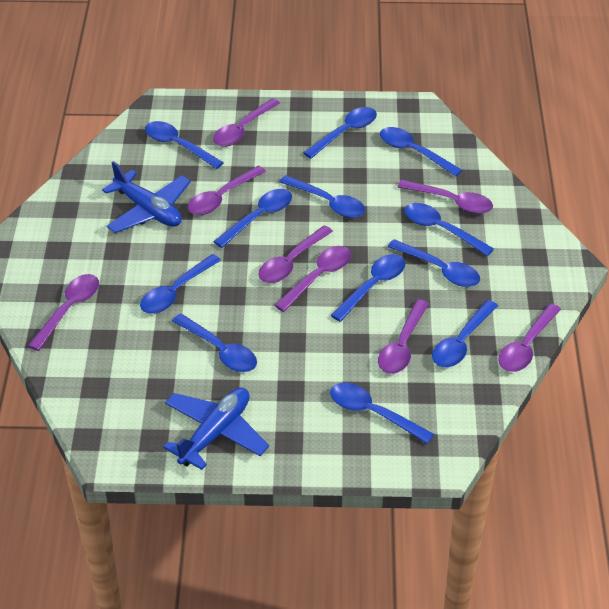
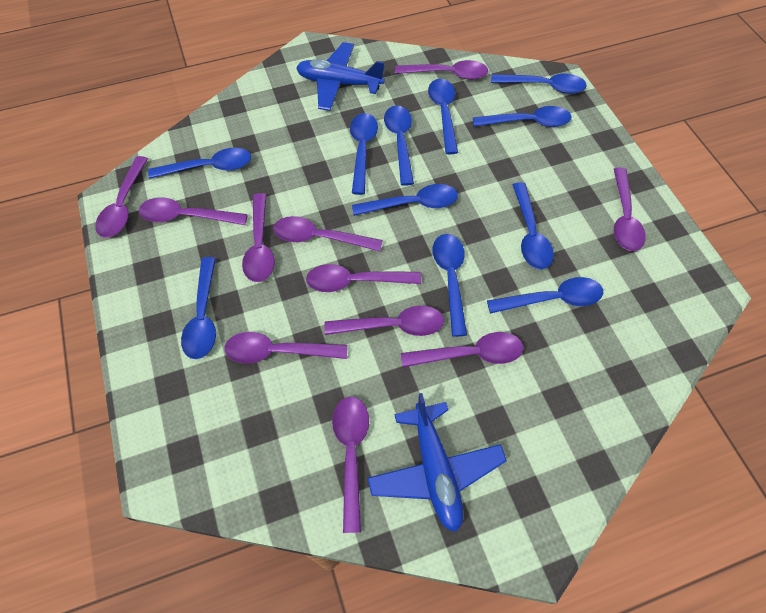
blue spoon: 12 -> 11
purple spoon: 8 -> 11

